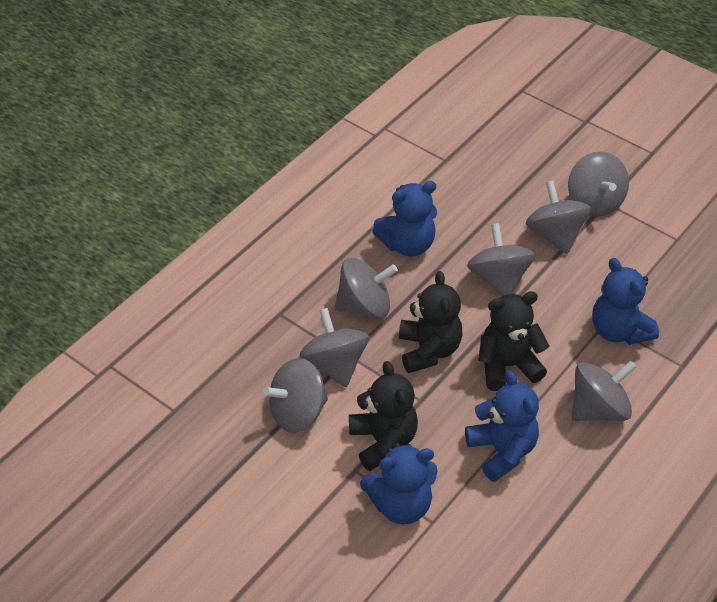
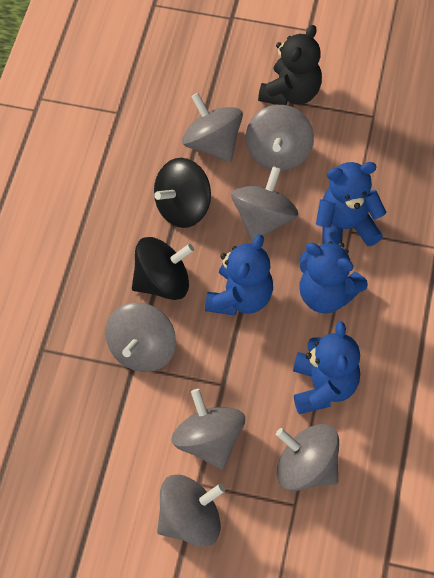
black spinning top: 0 -> 2
black teddy bear: 3 -> 1

